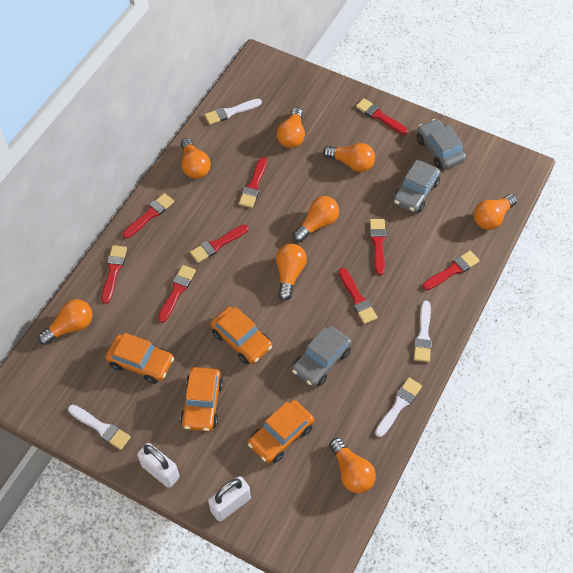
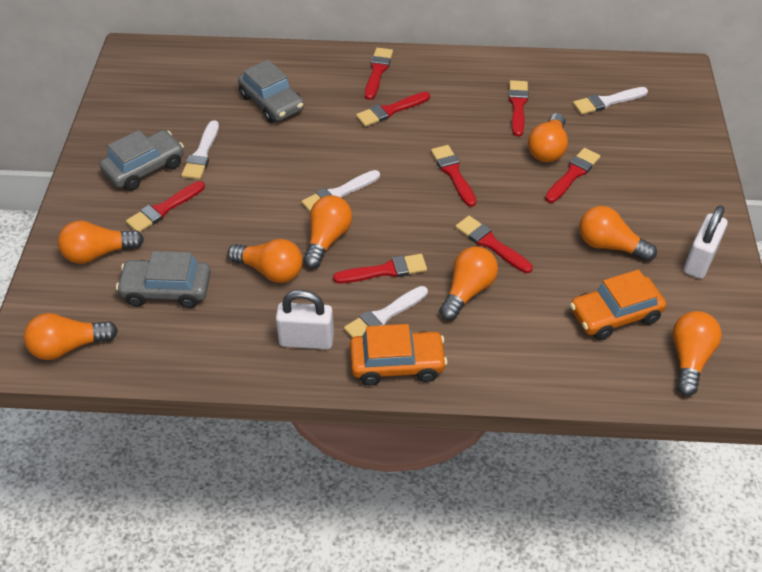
orange car: 4 -> 2
red brush: 9 -> 8

